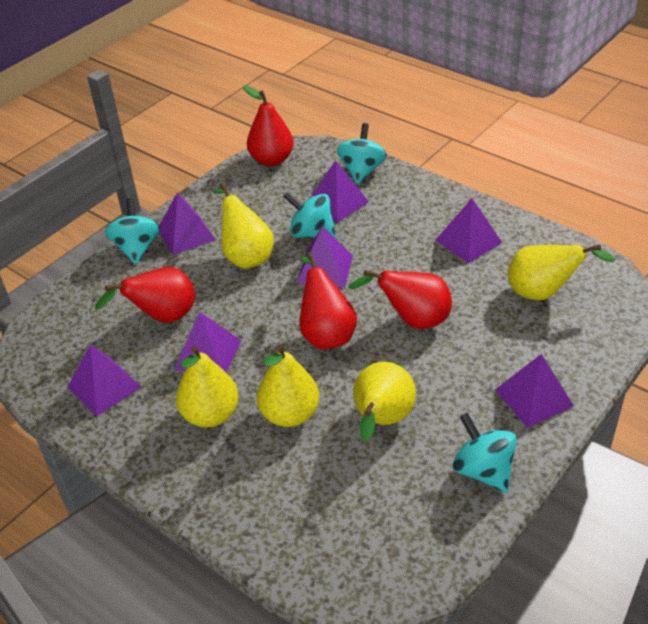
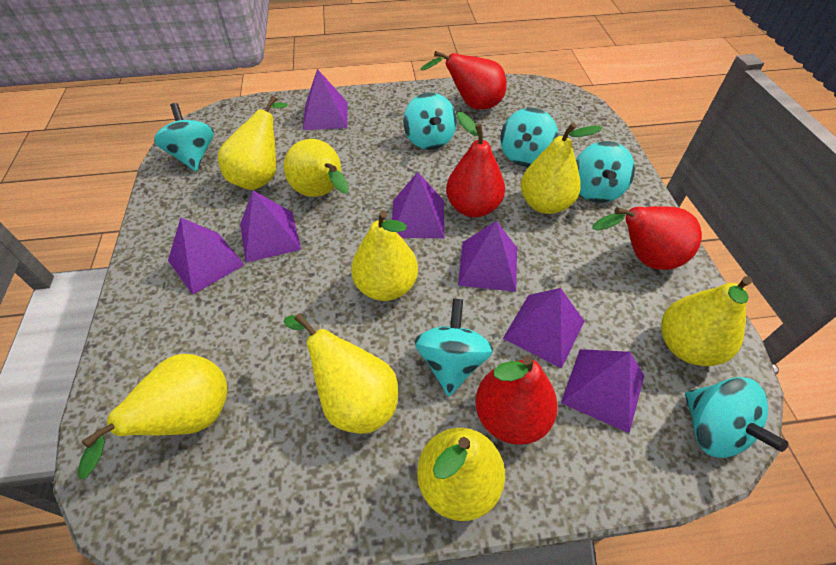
turquoise spinning top: 4 -> 6
yellow pear: 5 -> 8

